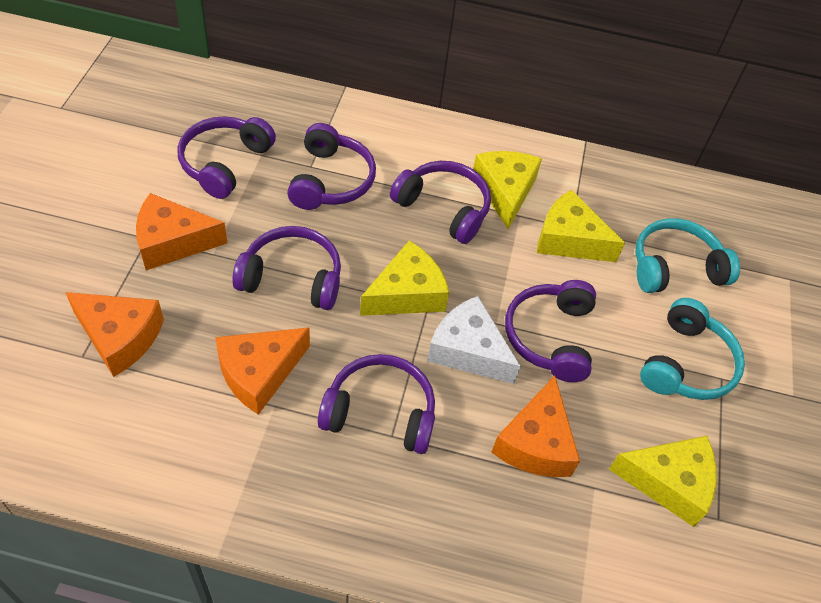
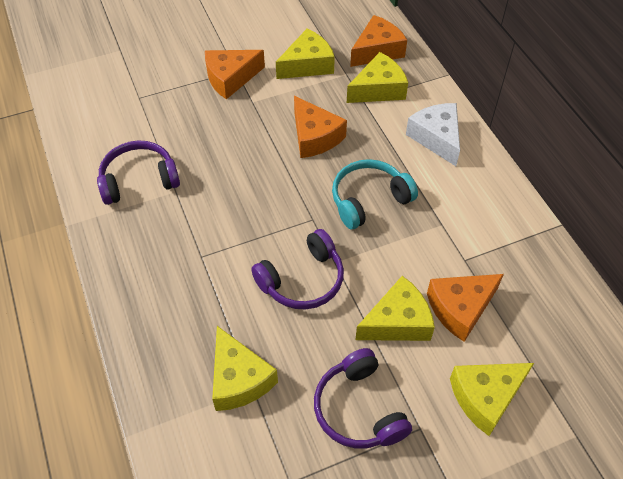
purple headphones: 6 -> 3
turquoise headphones: 2 -> 1
yellow cheese: 4 -> 5

